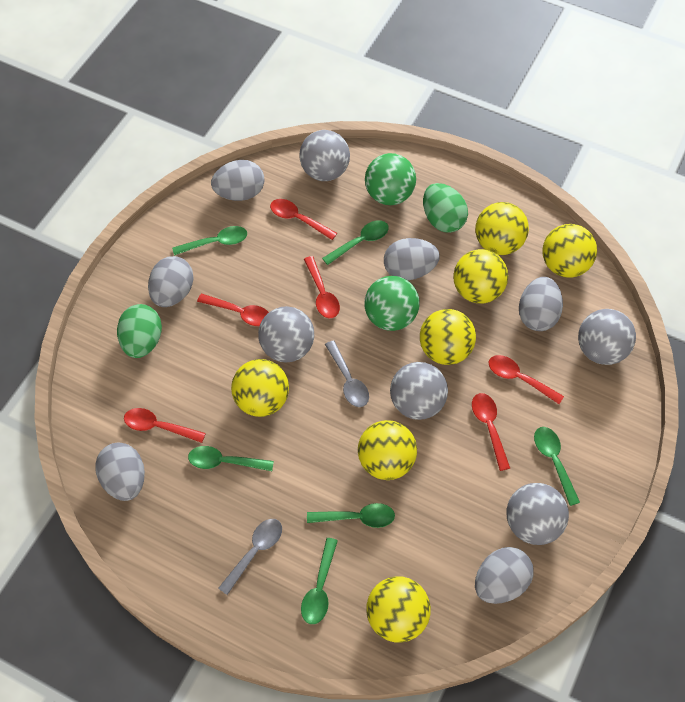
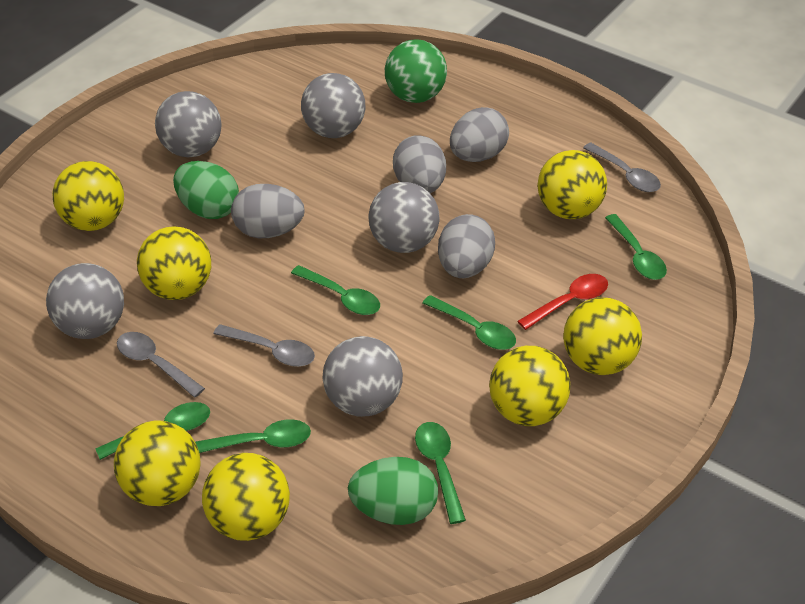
green ball: 2 -> 1
grey egg: 6 -> 4
grey spoon: 2 -> 3
red spoon: 6 -> 1

